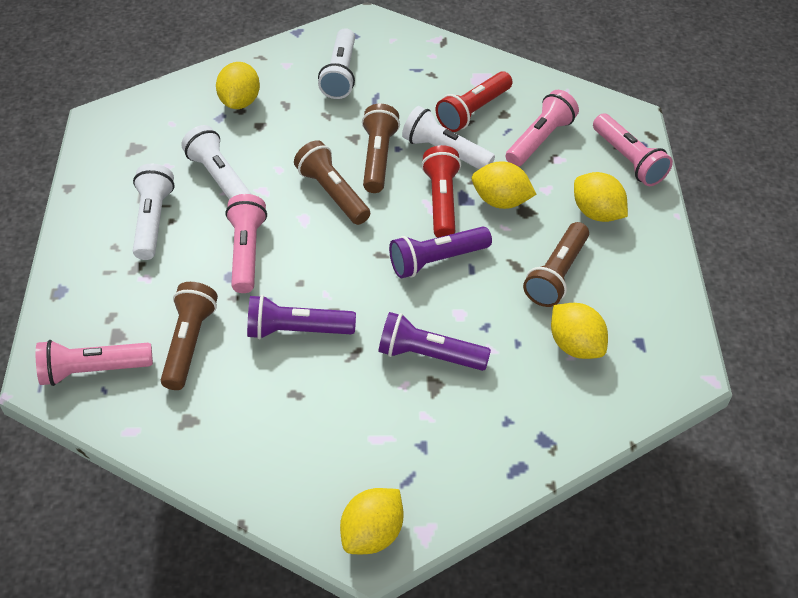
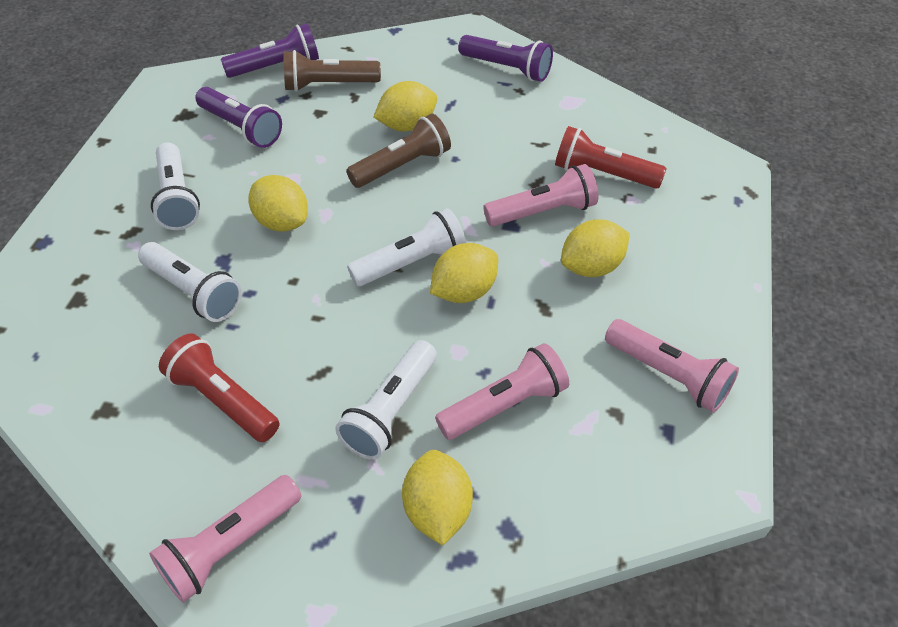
brown flashlight: 4 -> 2

